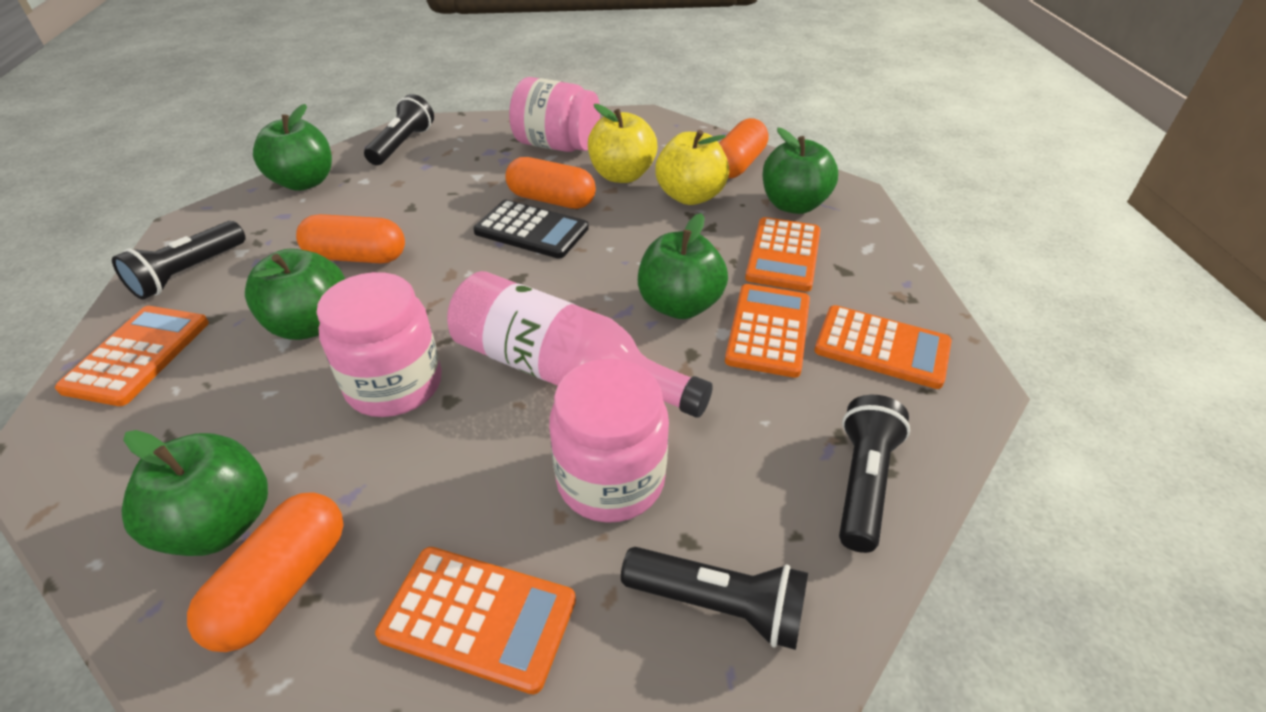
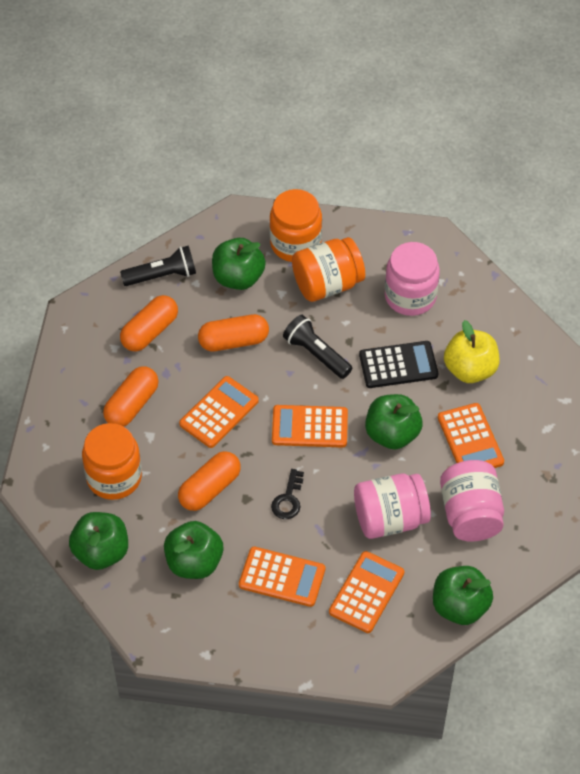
black flashlight: 4 -> 2
black key: 0 -> 1
orange jar: 0 -> 3
pink bottle: 1 -> 0
yellow apple: 2 -> 1

